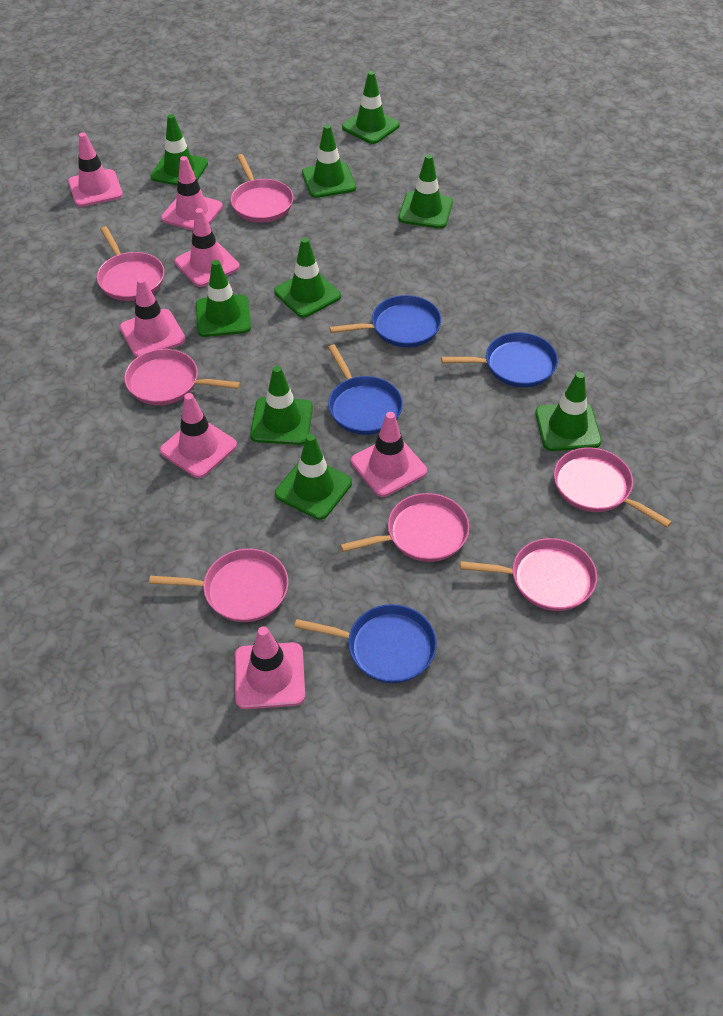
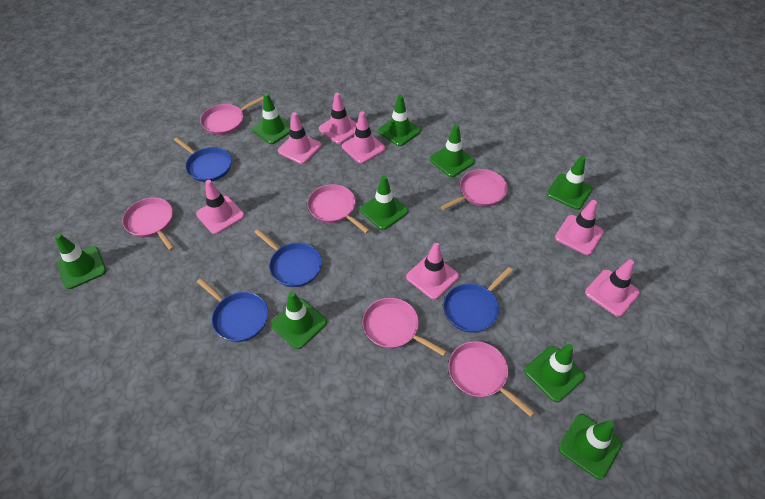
pink pan: 7 -> 6

